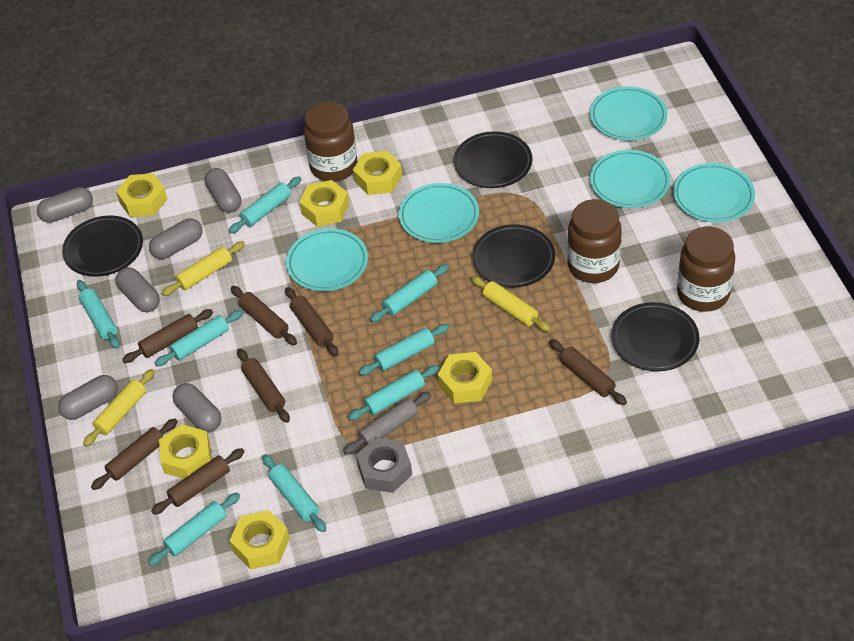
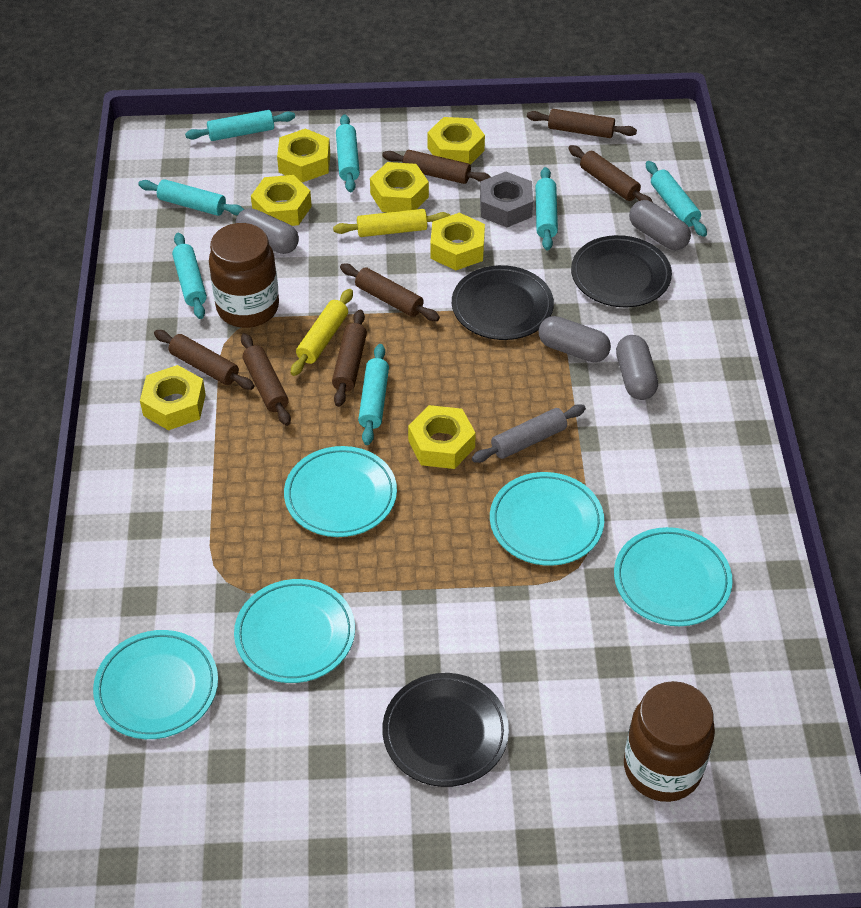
black plate: 4 -> 3
brown jar: 3 -> 2
grey capsule: 6 -> 4
turquoise rolling pin: 8 -> 7
yellow nut: 6 -> 7
yellow rolling pin: 3 -> 2

